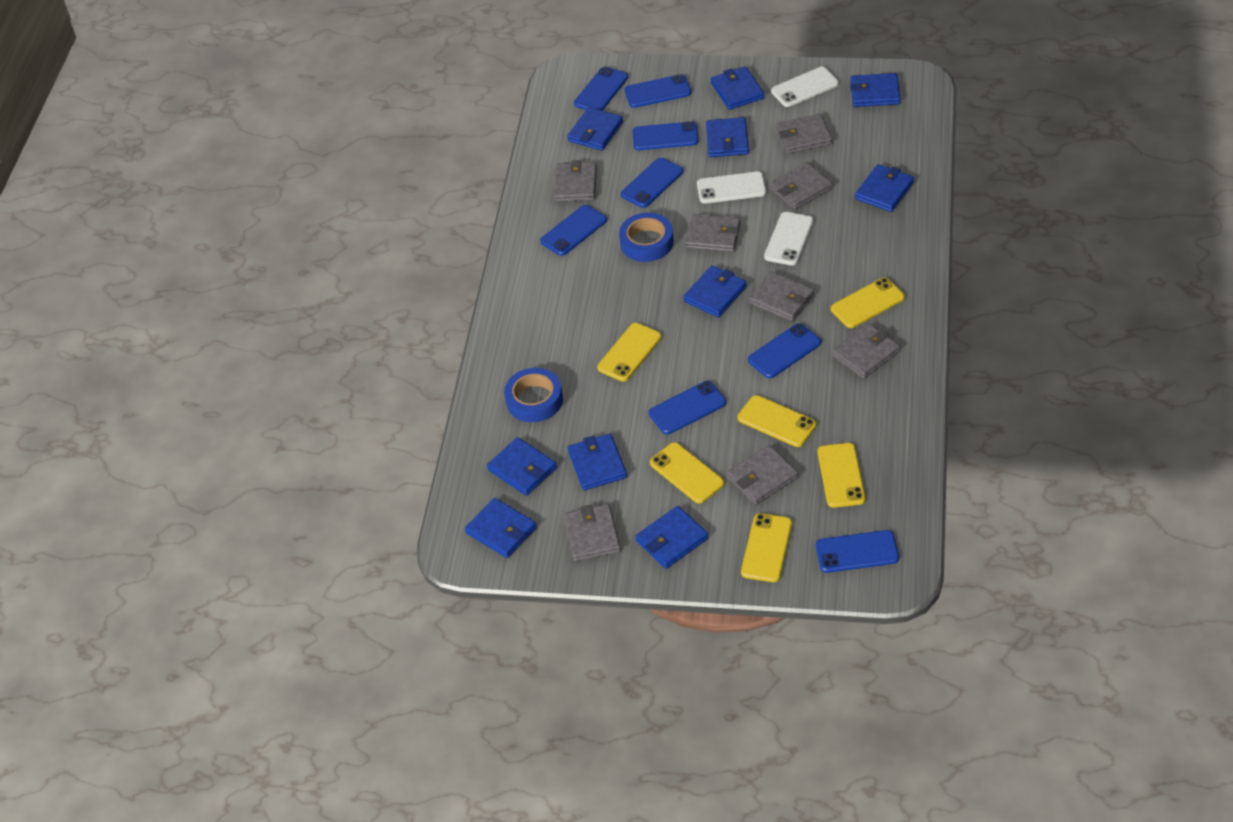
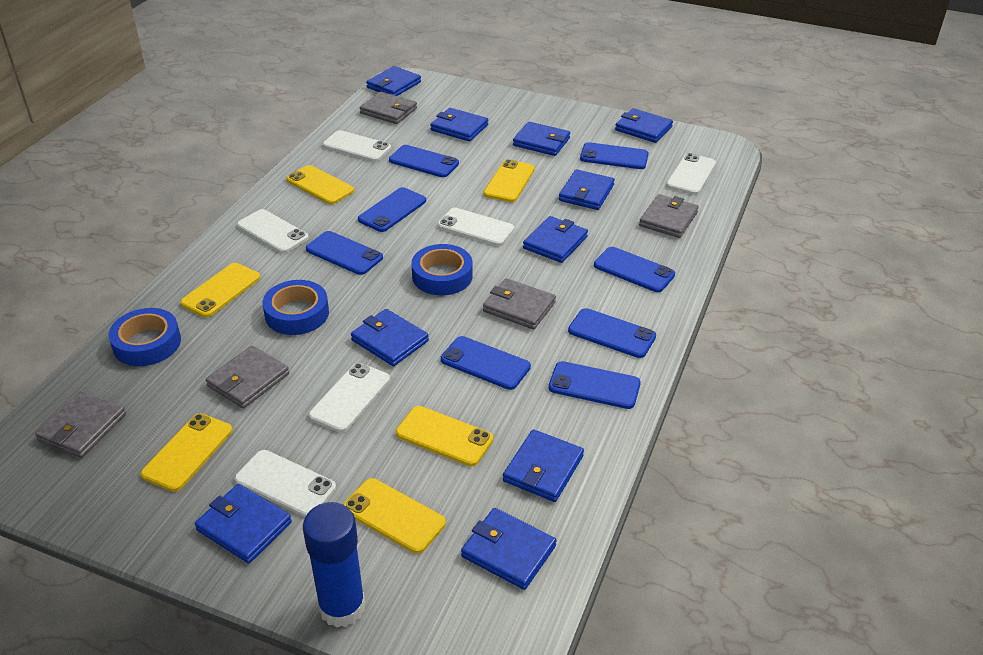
blue glue stick: 0 -> 1
blue tape: 2 -> 3
grey wallet: 8 -> 5
white phone: 3 -> 6

